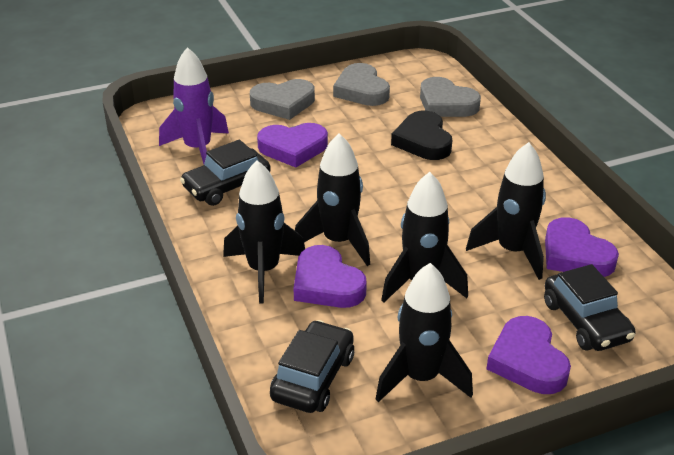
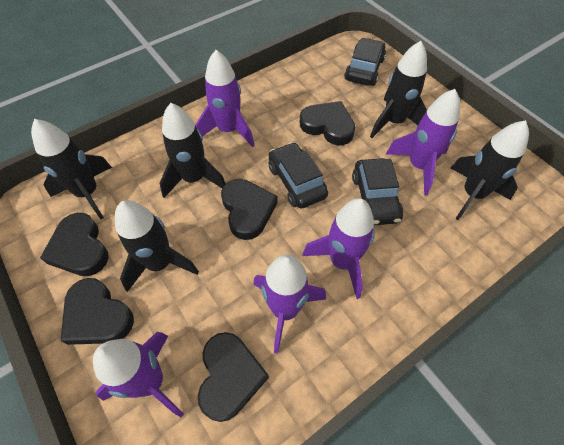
black heart: 1 -> 5
grey heart: 3 -> 0
purple heart: 4 -> 0
purple rocket: 1 -> 5

